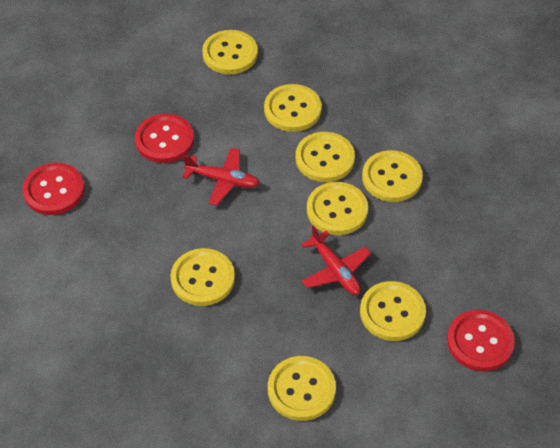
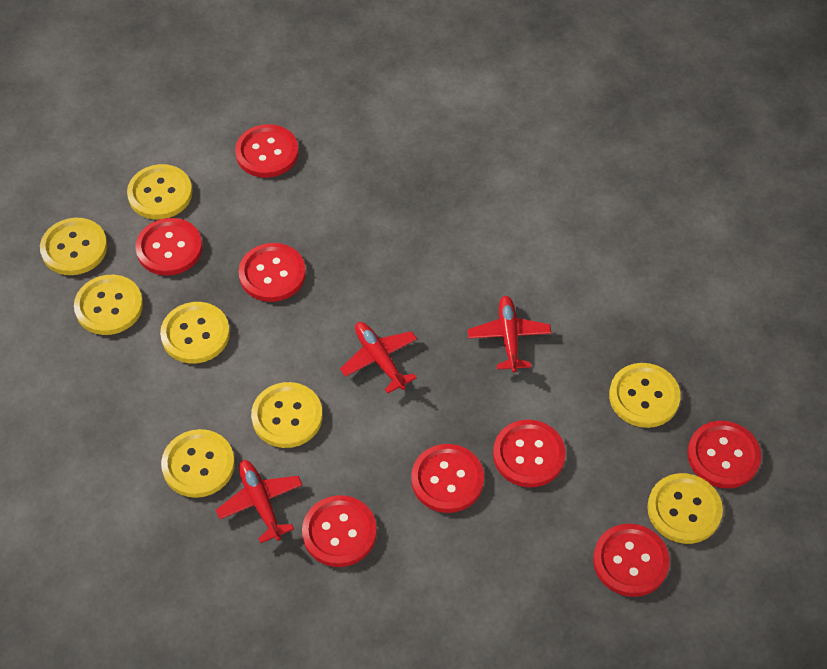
red button: 3 -> 8
red plane: 2 -> 3

